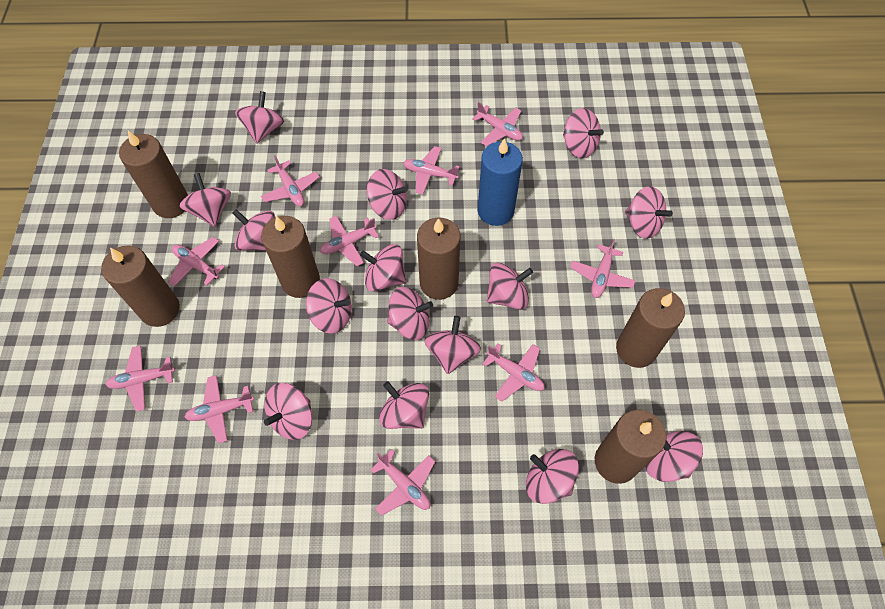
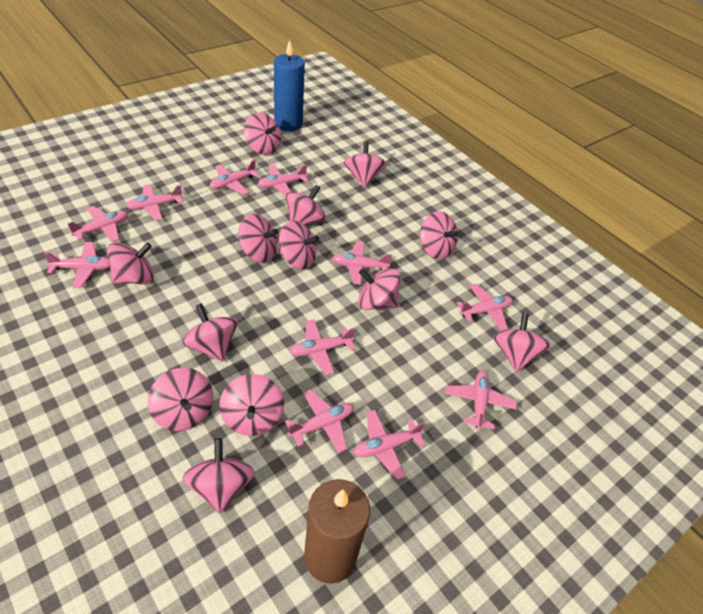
brown candle: 6 -> 1
pink plane: 10 -> 11
pink spinning top: 15 -> 13

